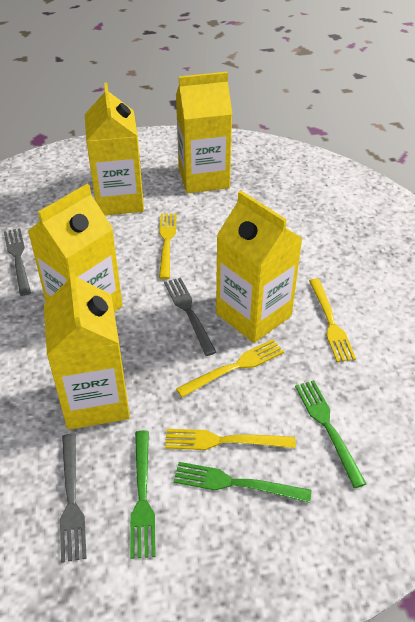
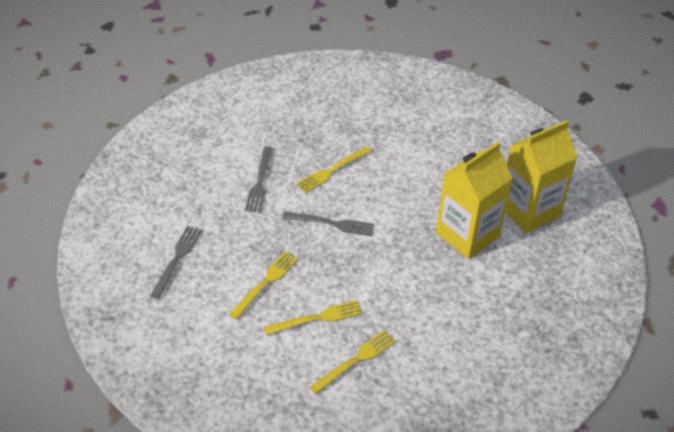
green fork: 3 -> 0
yellow carton: 5 -> 2

